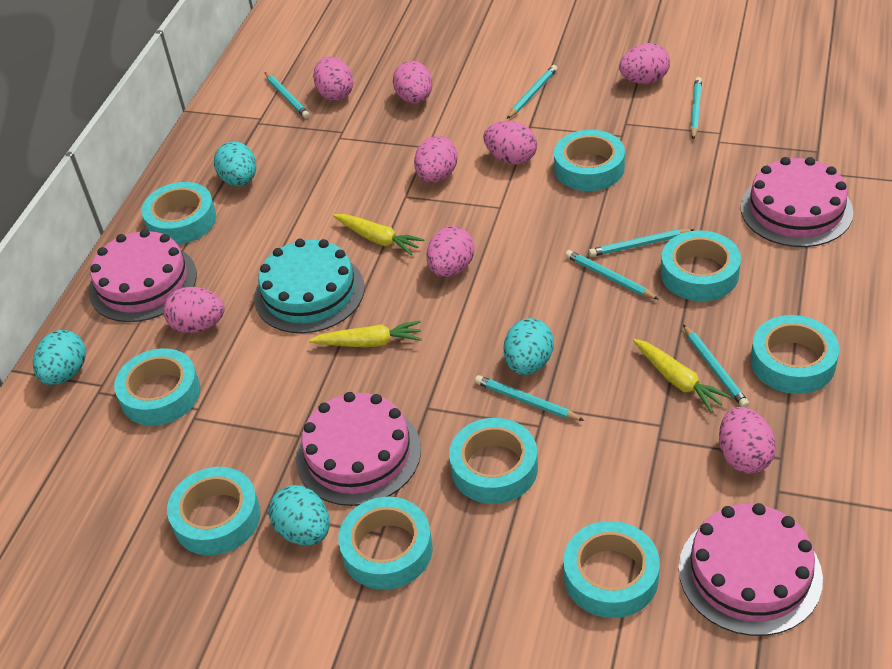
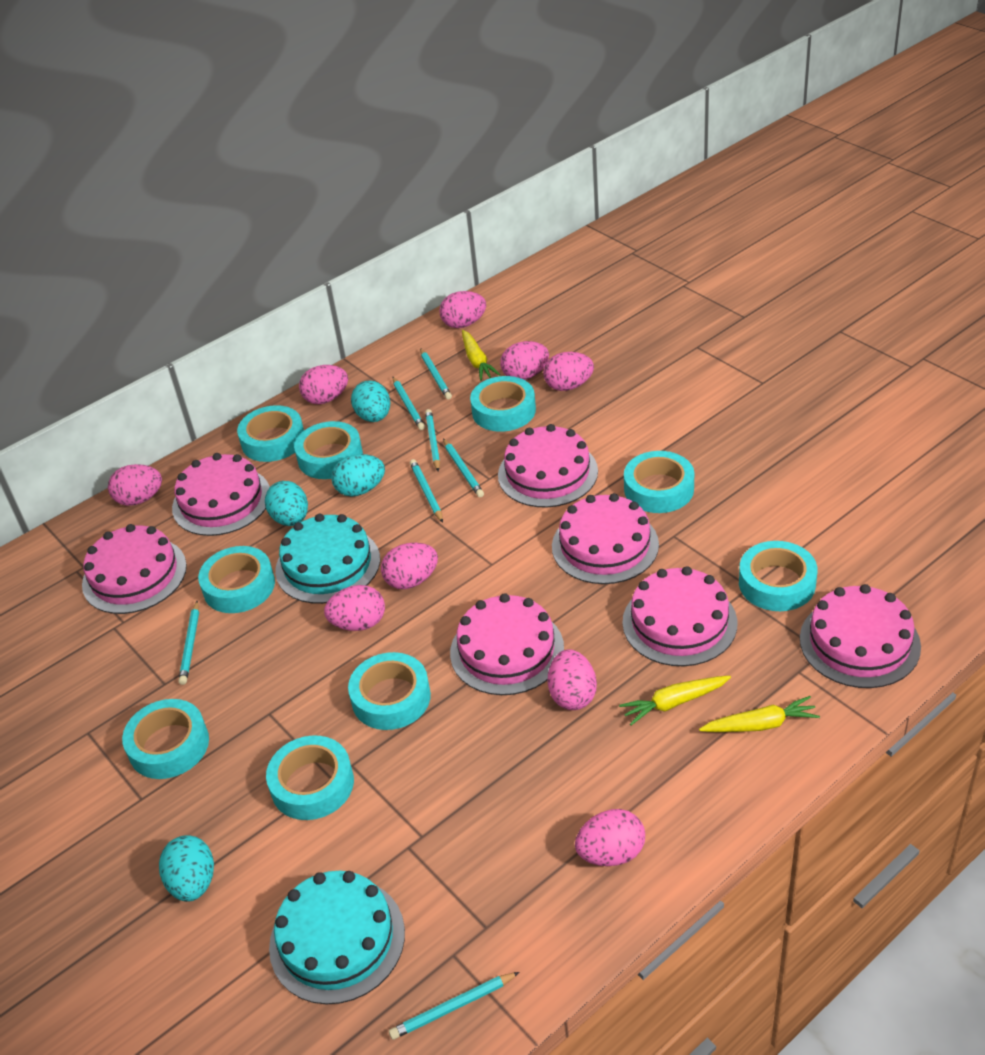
pink cake: 4 -> 7
pink egg: 8 -> 9
turquoise cake: 1 -> 2

